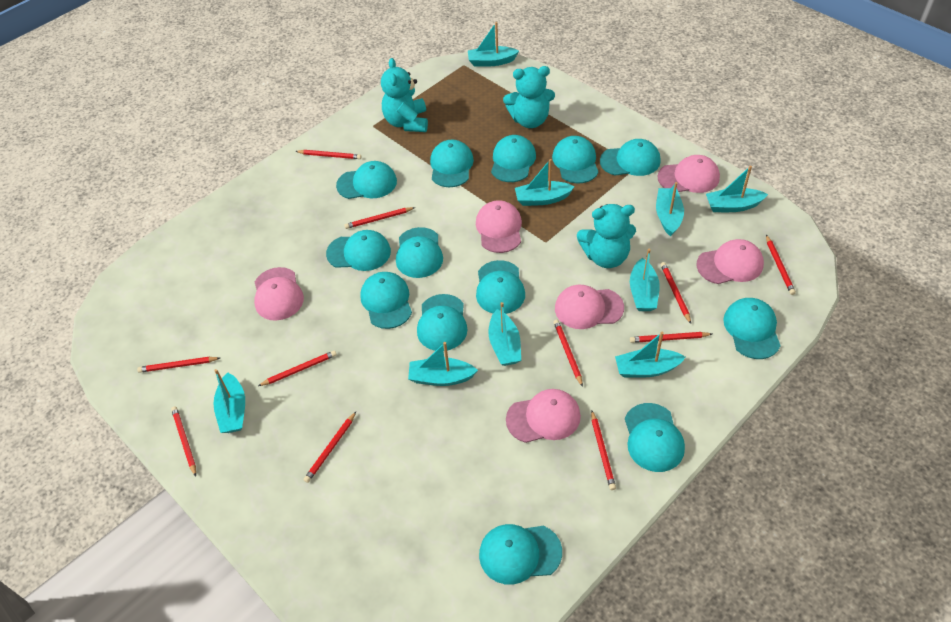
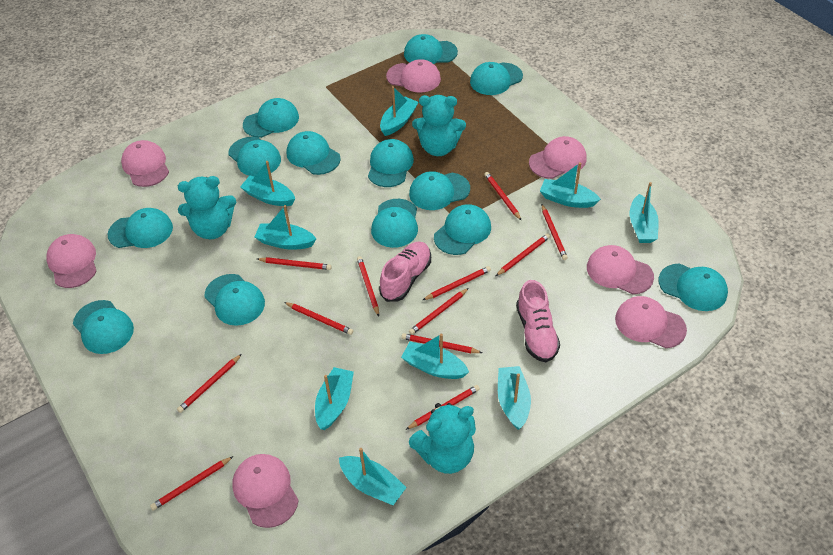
pink cap: 6 -> 7
pink shoe: 0 -> 2
red pencil: 11 -> 12

